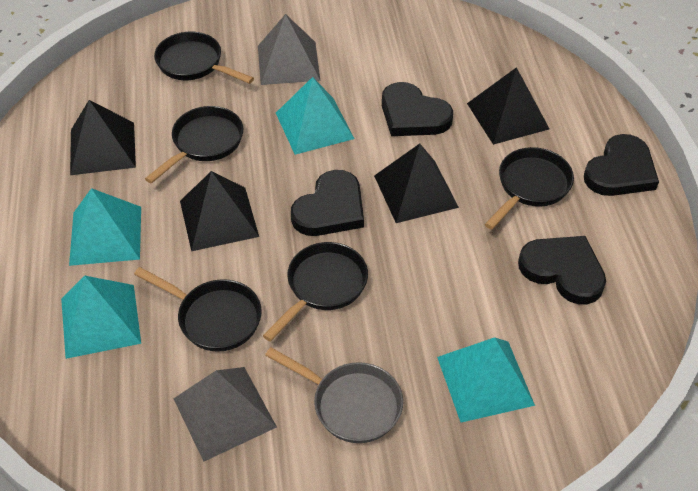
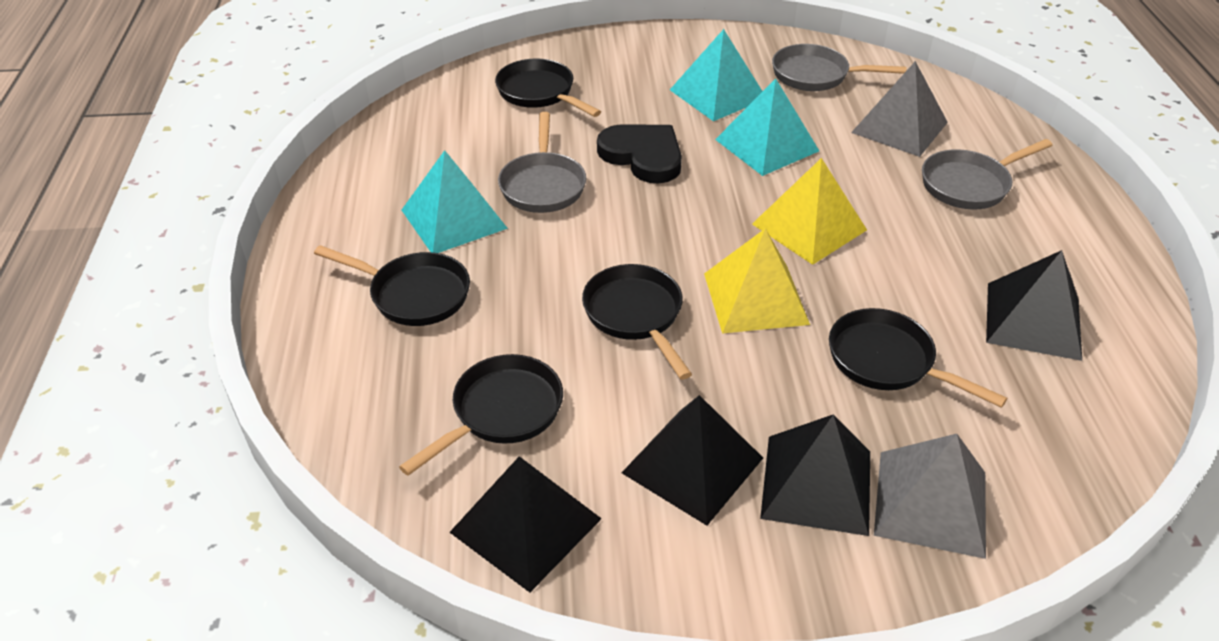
black heart: 4 -> 1
grey pan: 1 -> 3
turquoise pyramid: 4 -> 3
yellow pyramid: 0 -> 2

